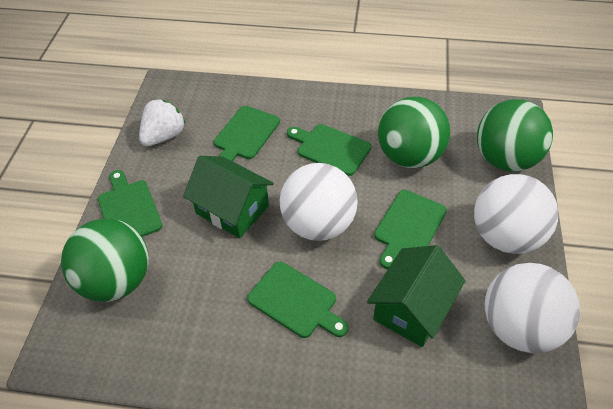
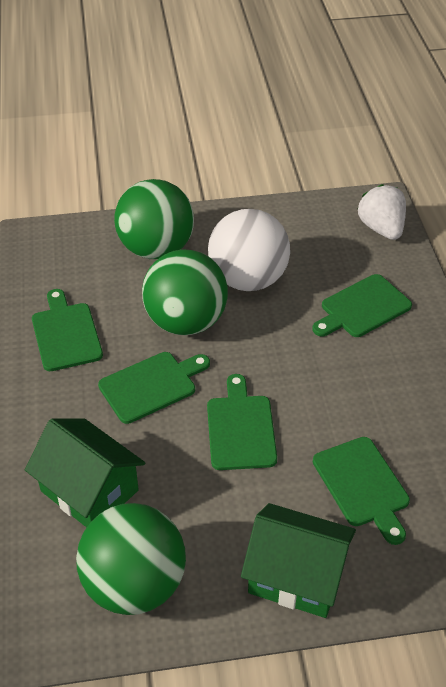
white ball: 3 -> 1

